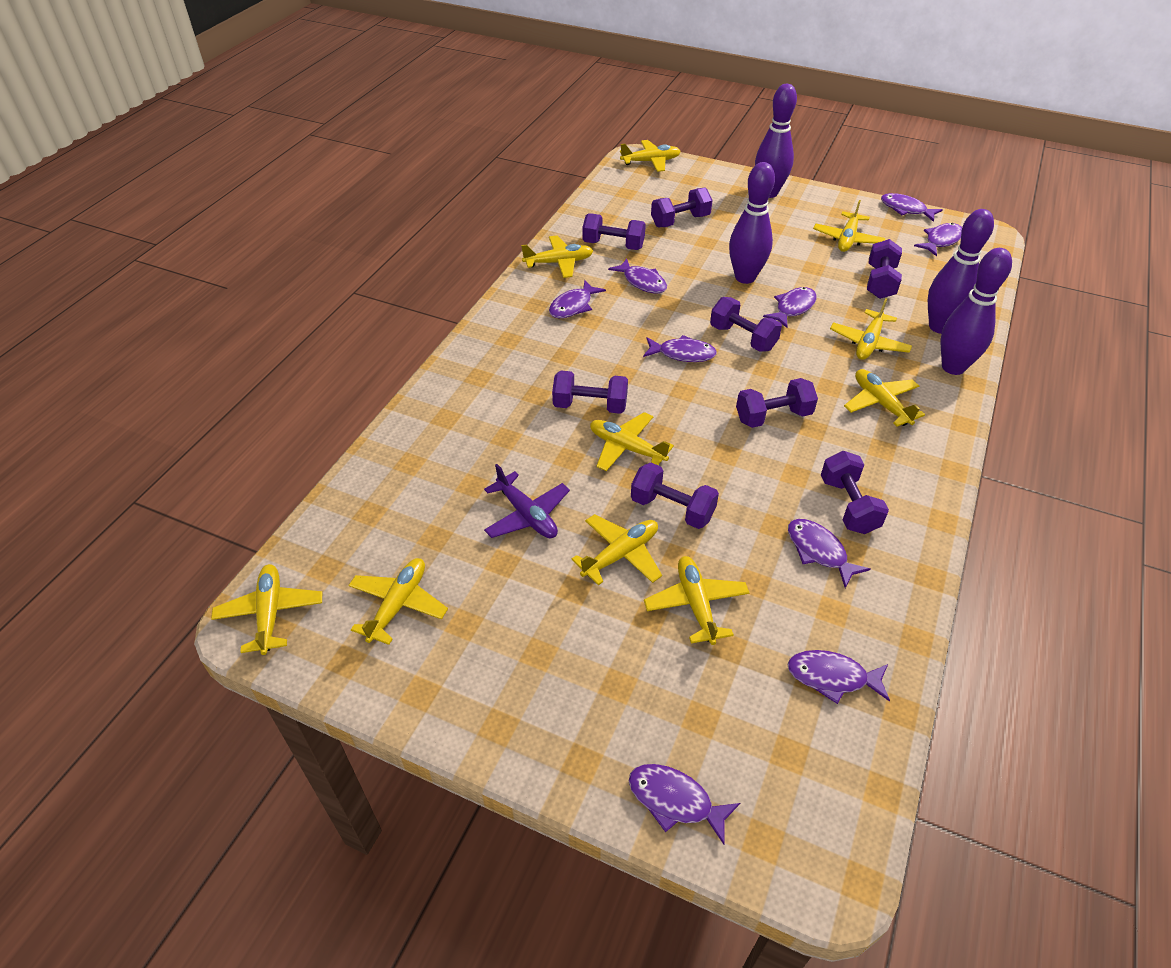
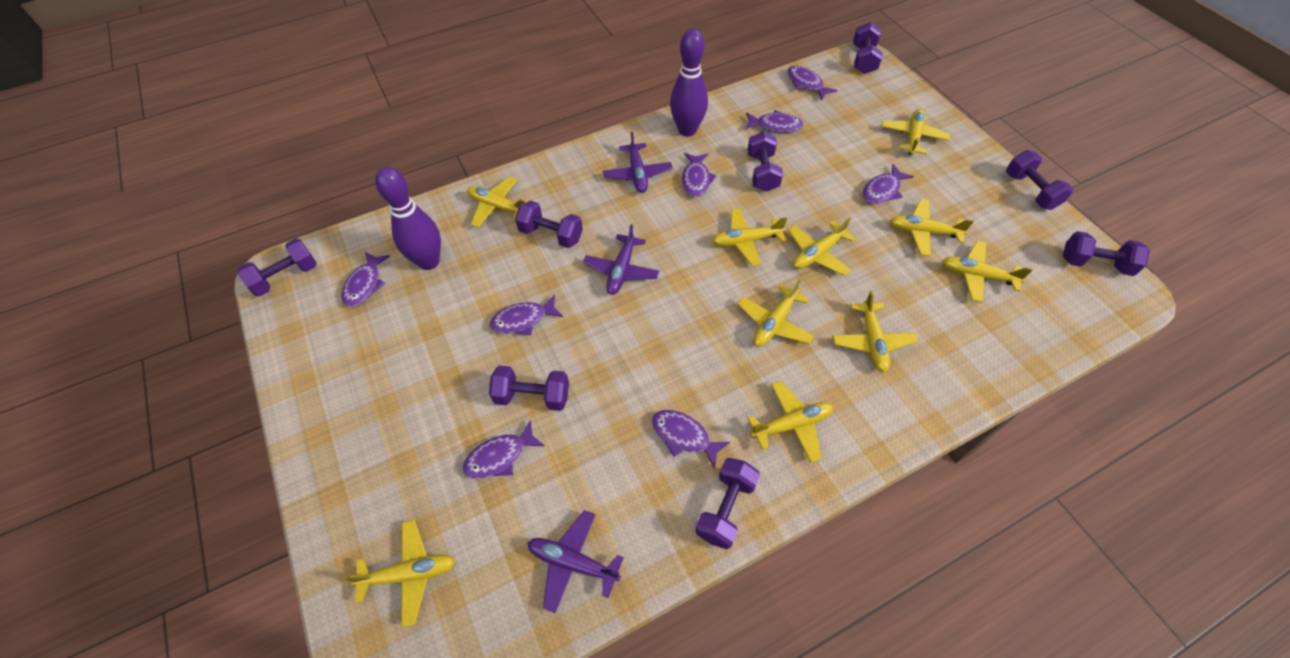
purple bowling pin: 4 -> 2
purple fish: 9 -> 8
purple plane: 1 -> 3

